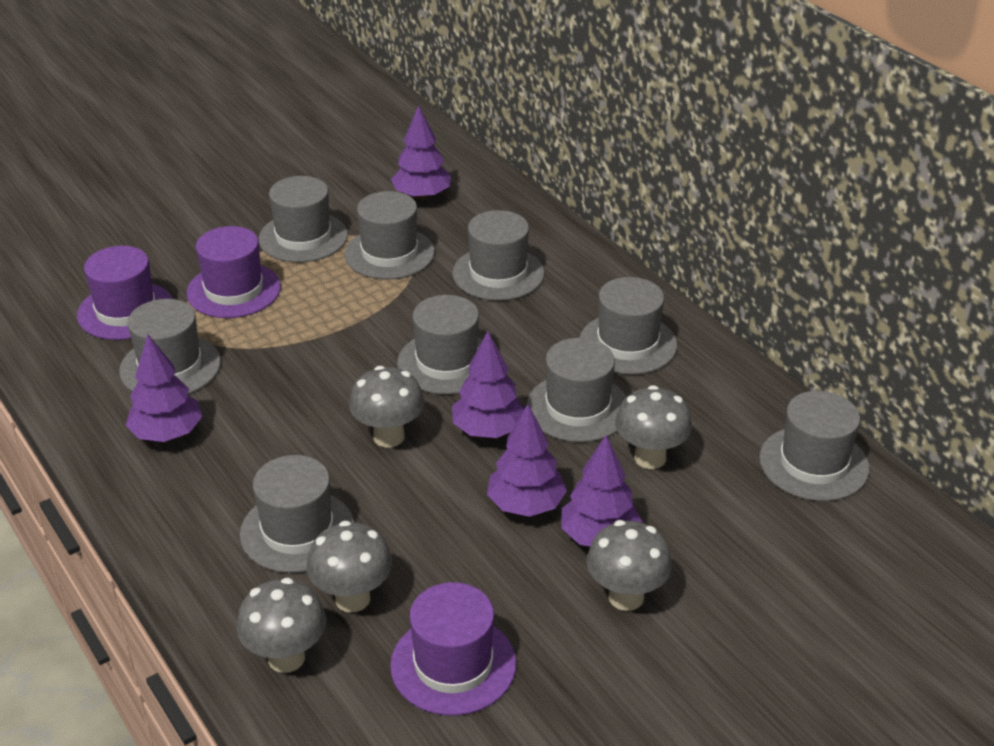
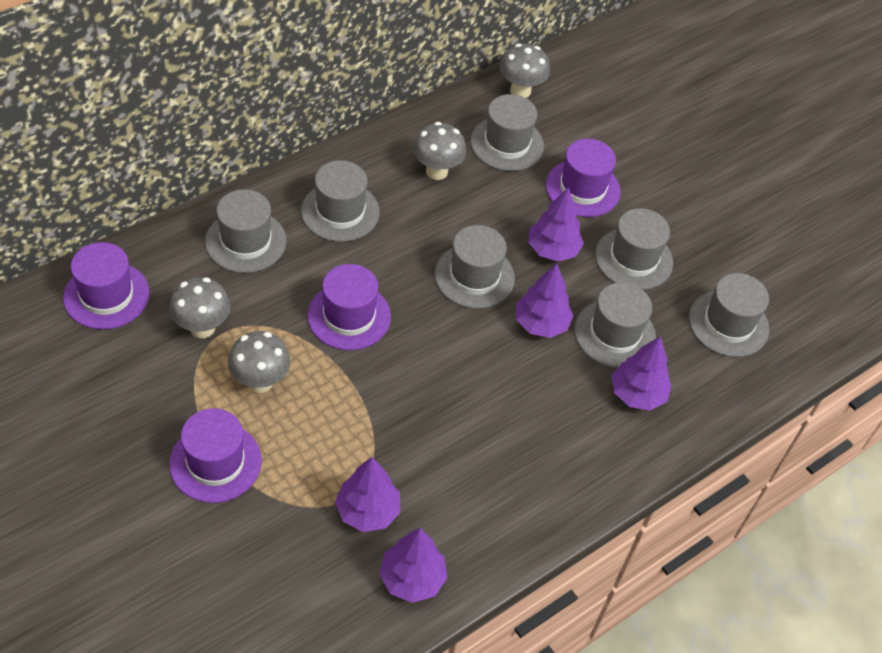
grey hat: 9 -> 7
grey mushroom: 5 -> 4
purple hat: 3 -> 4

